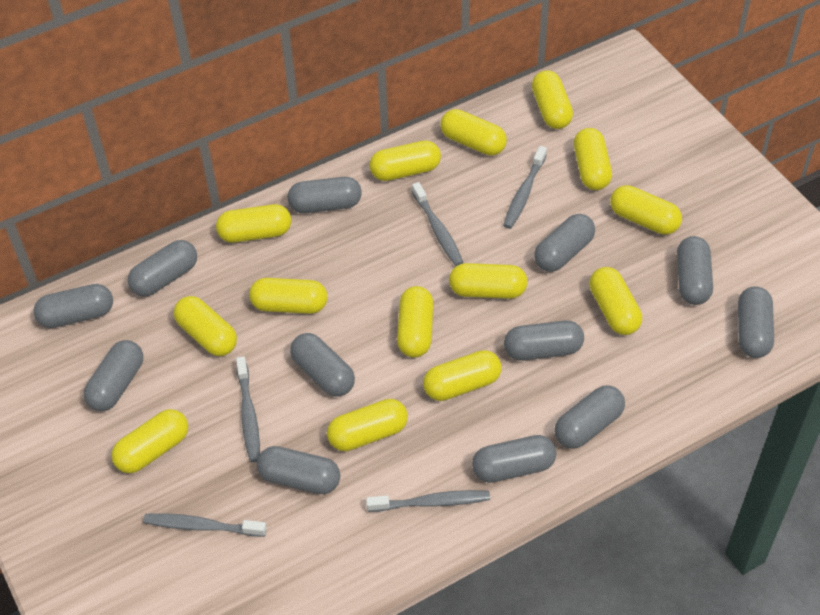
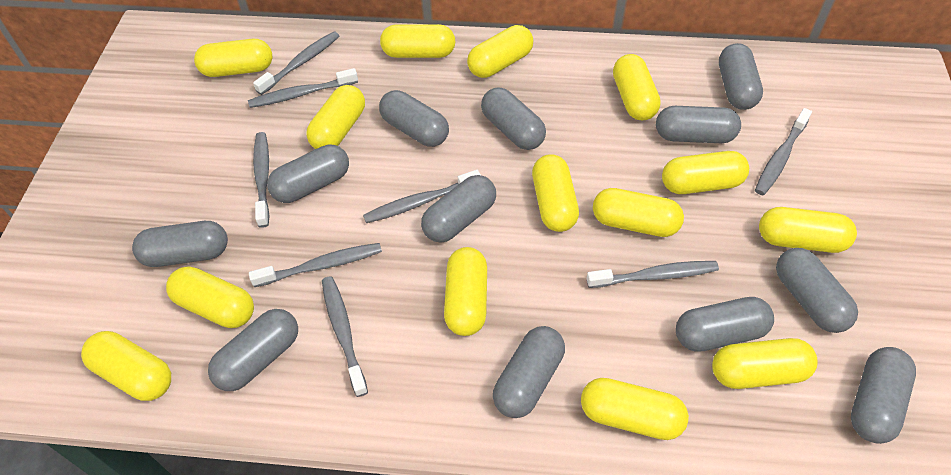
grey toothbrush: 5 -> 8

